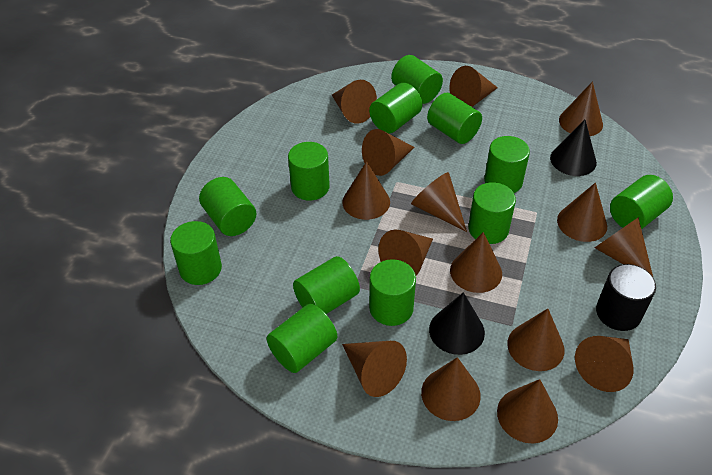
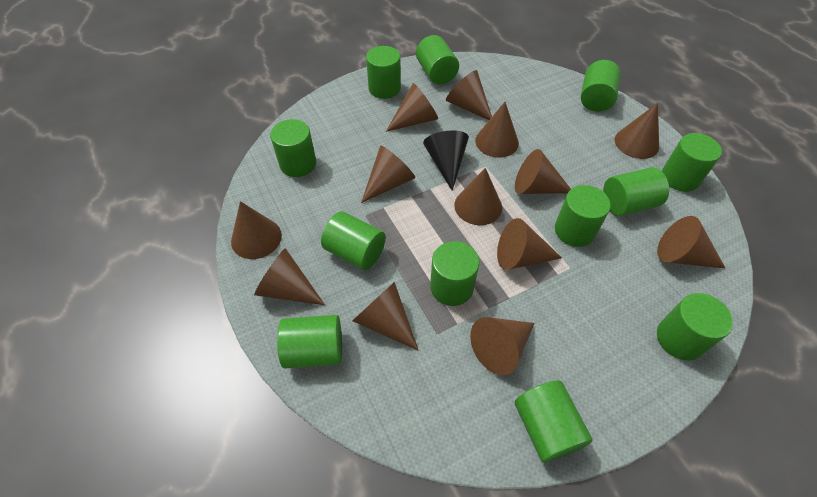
black cone: 2 -> 1
black cylinder: 1 -> 0
brown cone: 15 -> 13

